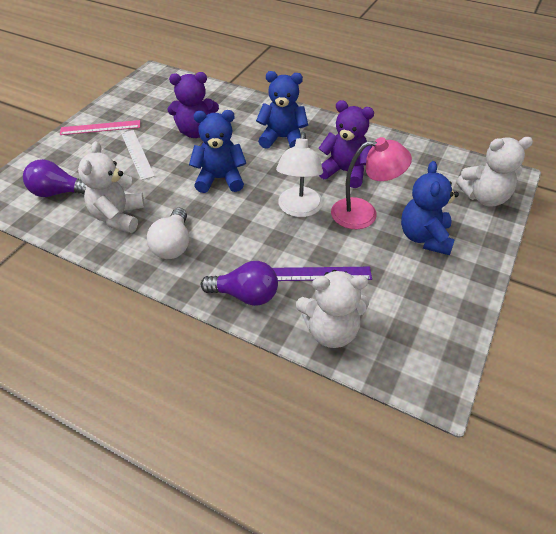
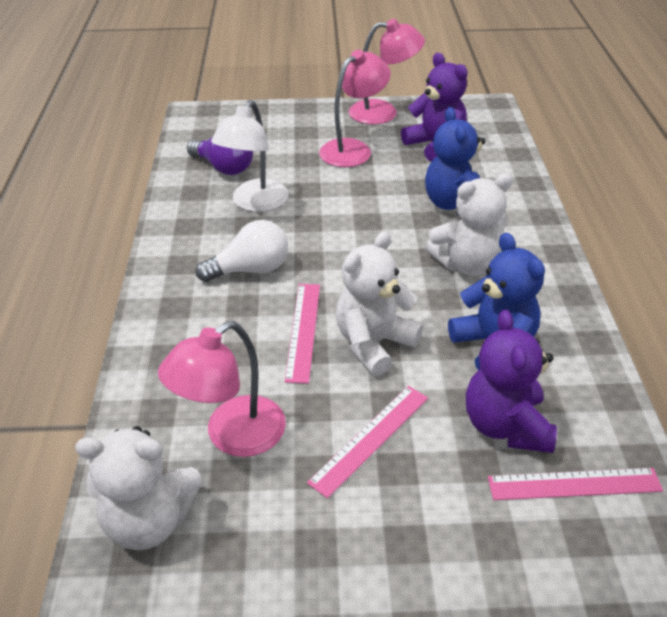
blue teddy bear: 3 -> 2
pink lamp: 1 -> 3
pink ruler: 1 -> 3
purple light bulb: 2 -> 1
purple ruler: 1 -> 0
white ruler: 1 -> 0

